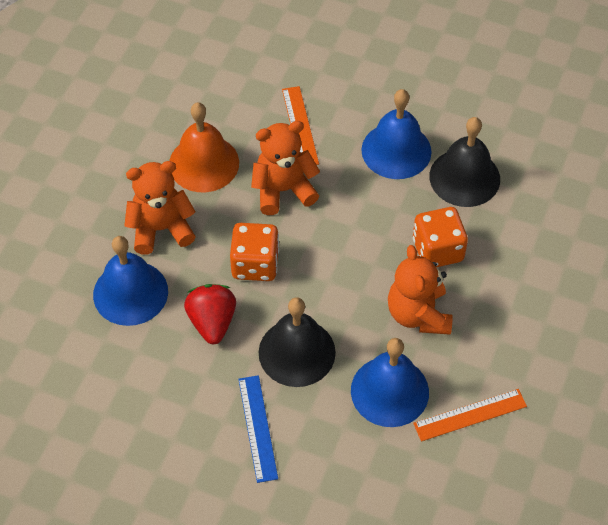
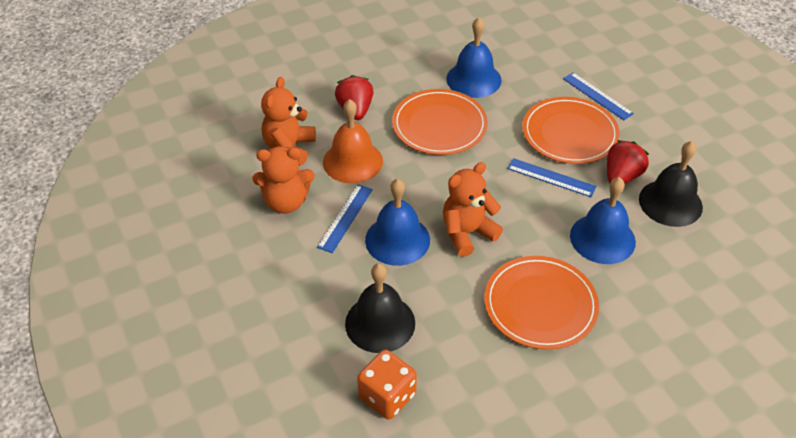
blue ruler: 1 -> 3
orange dice: 2 -> 1
orange plate: 0 -> 3
orange ruler: 2 -> 0
red strawberry: 1 -> 2

